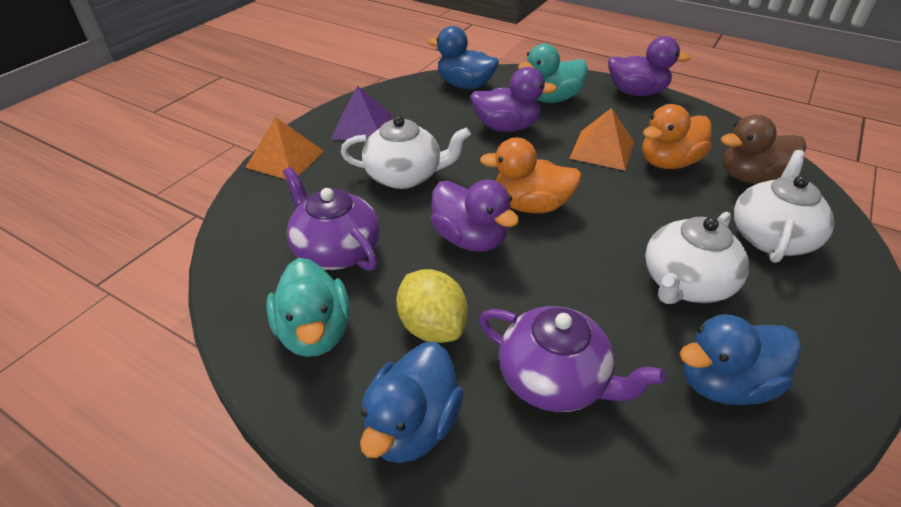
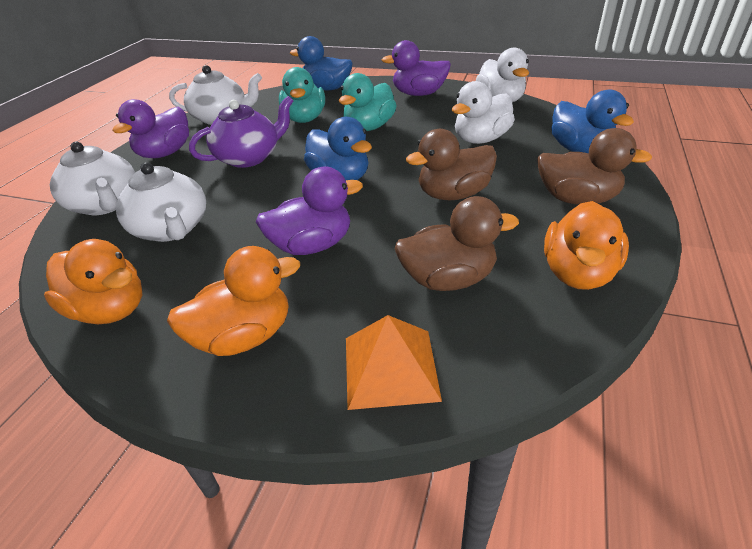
brown duck: 1 -> 3
orange duck: 2 -> 3
orange pyramid: 2 -> 1
purple pyramid: 1 -> 0
purple teapot: 2 -> 1
white duck: 0 -> 2
yellow lemon: 1 -> 0

